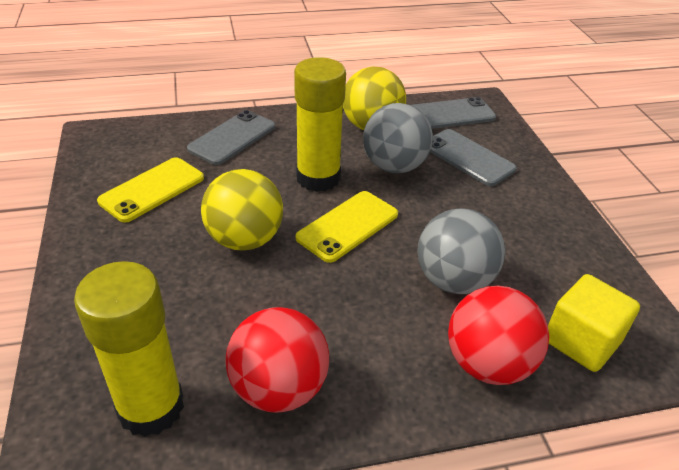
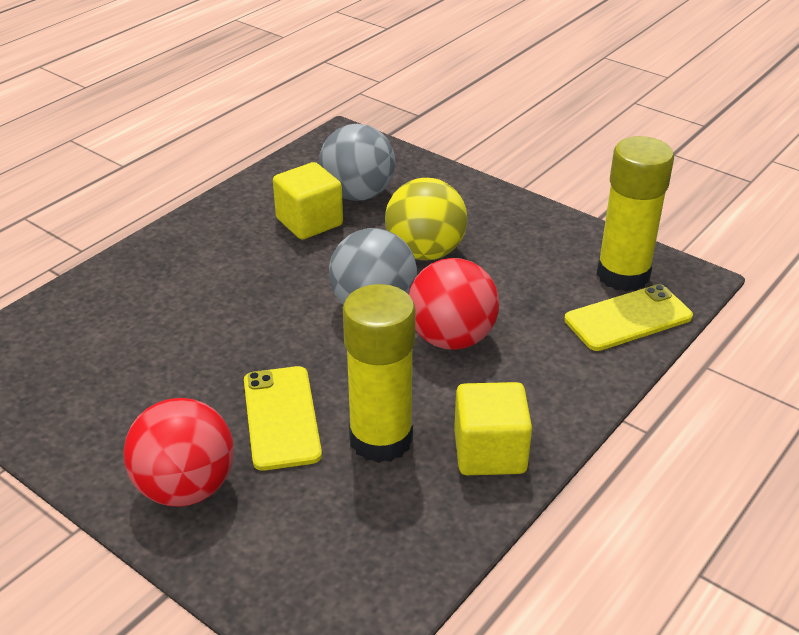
grey phone: 3 -> 0
yellow ball: 2 -> 1
yellow cube: 1 -> 2

